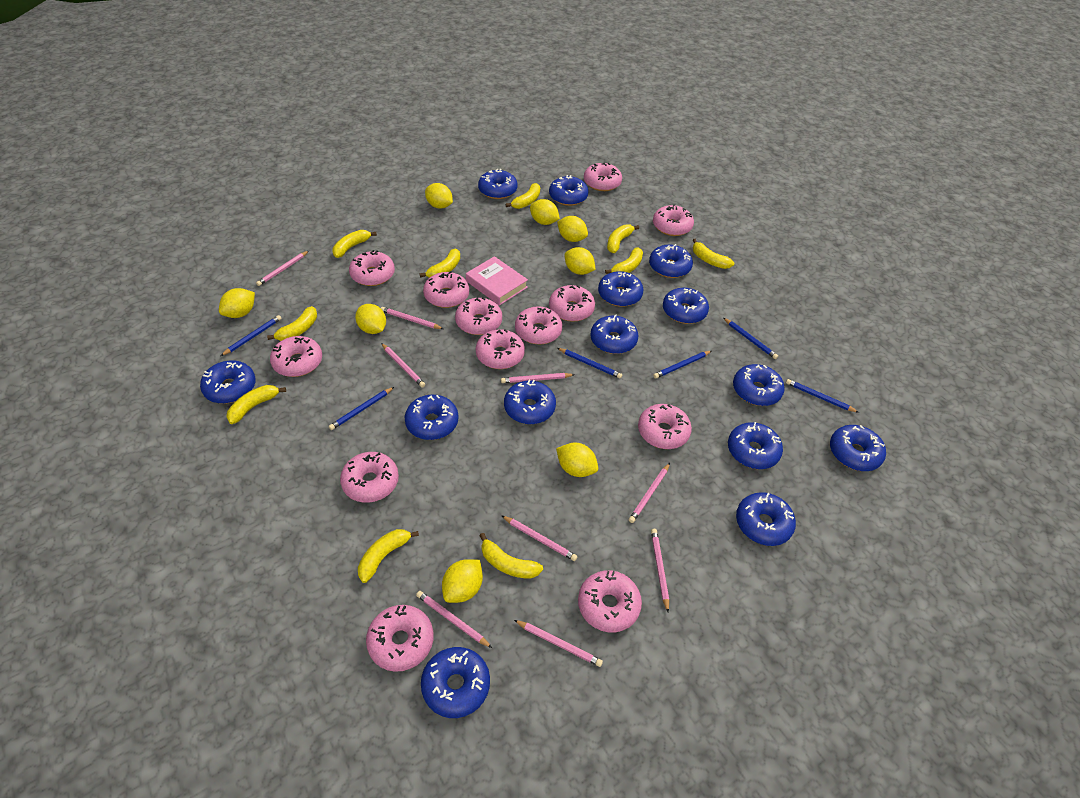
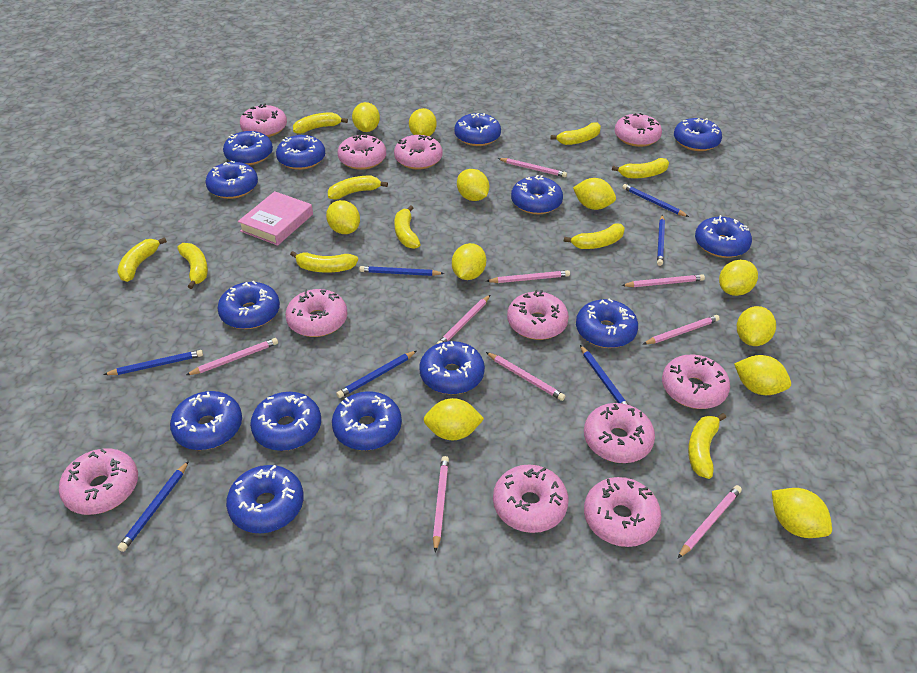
blue pencil: 6 -> 7
pink donut: 13 -> 11
yellow lemon: 8 -> 11

